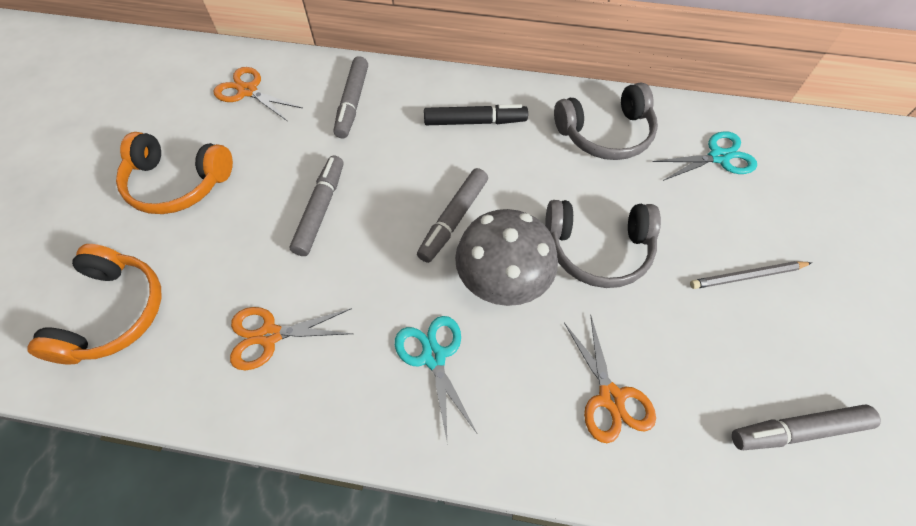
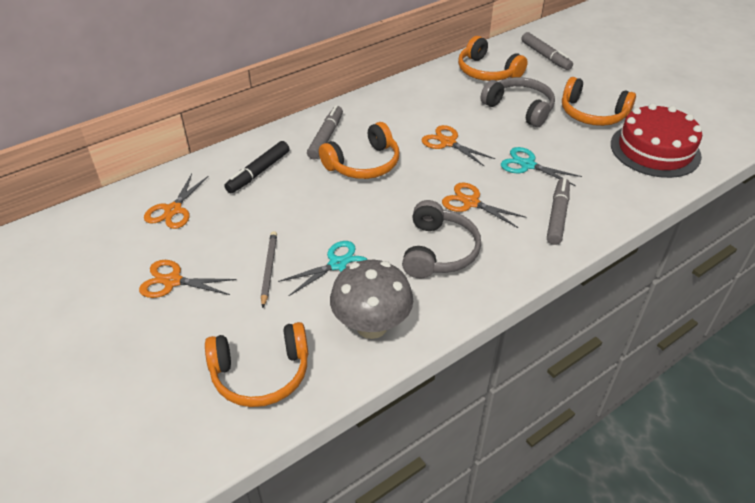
grey marker: 4 -> 3
orange headphones: 2 -> 4
orange scissors: 3 -> 4
red cake: 0 -> 1

